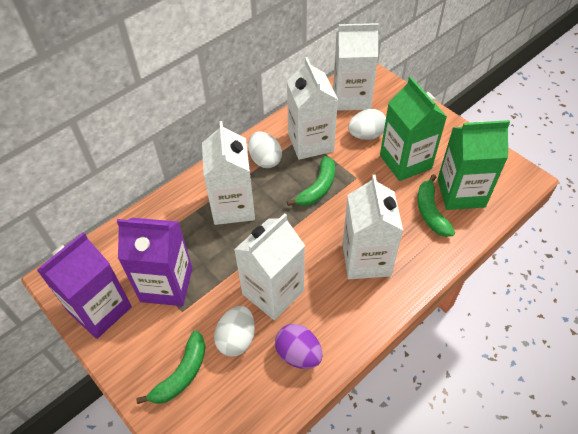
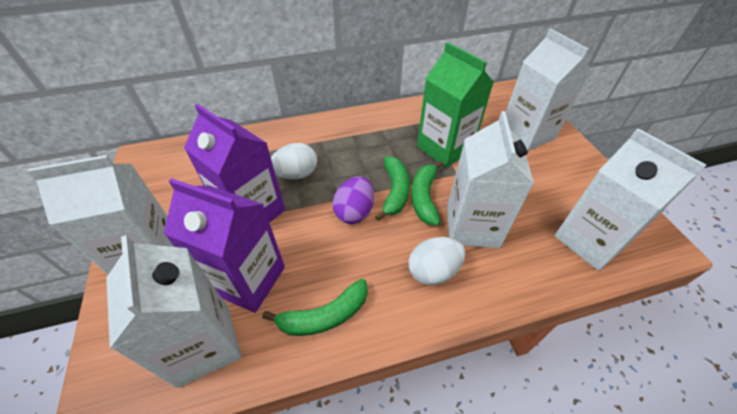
green carton: 2 -> 1
white egg: 3 -> 2

